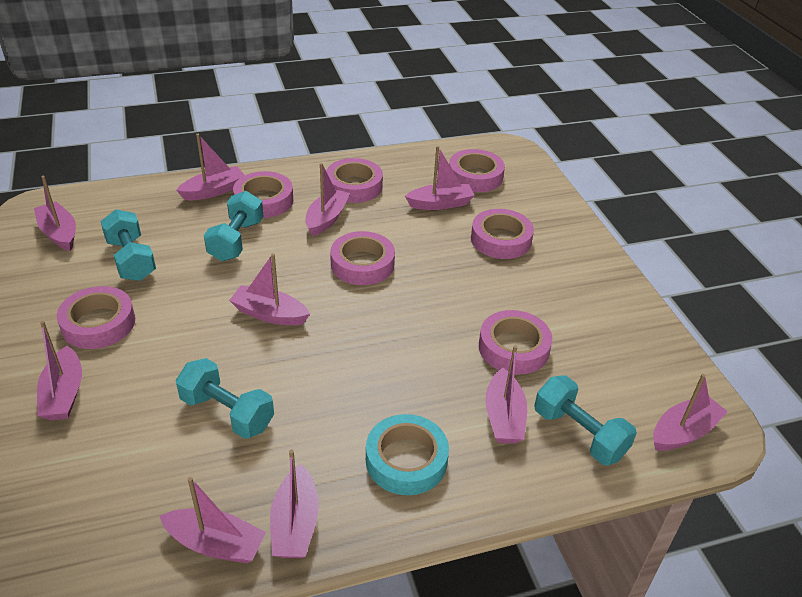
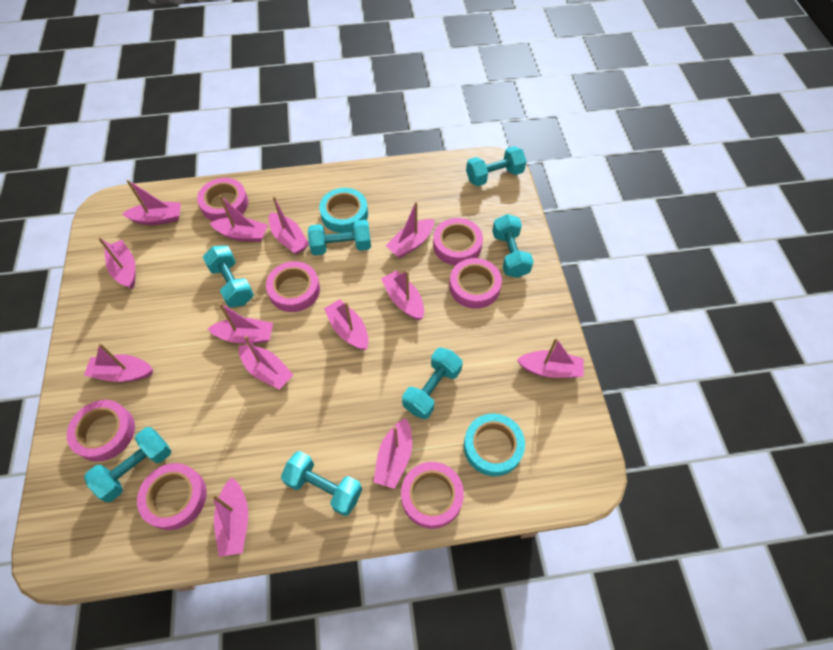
pink boat: 10 -> 13
turquoise dumbbell: 4 -> 7
turquoise tape: 1 -> 2

